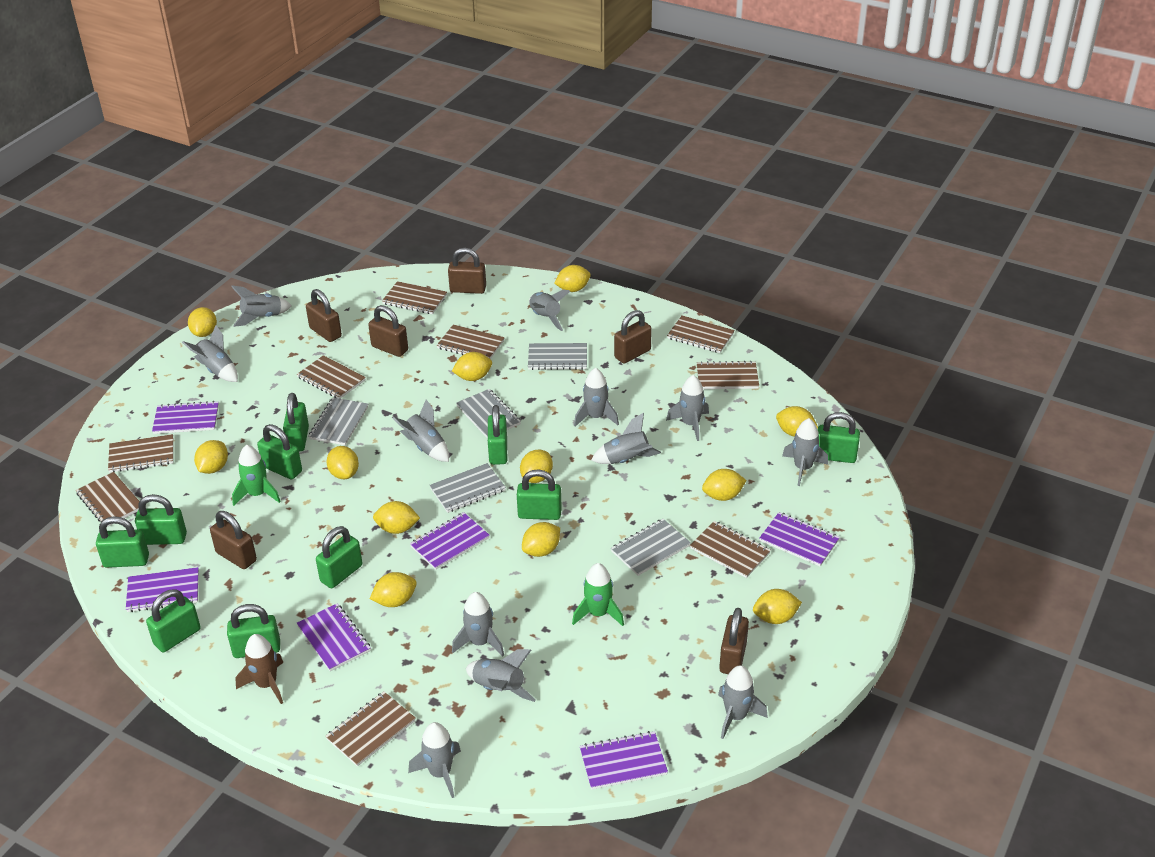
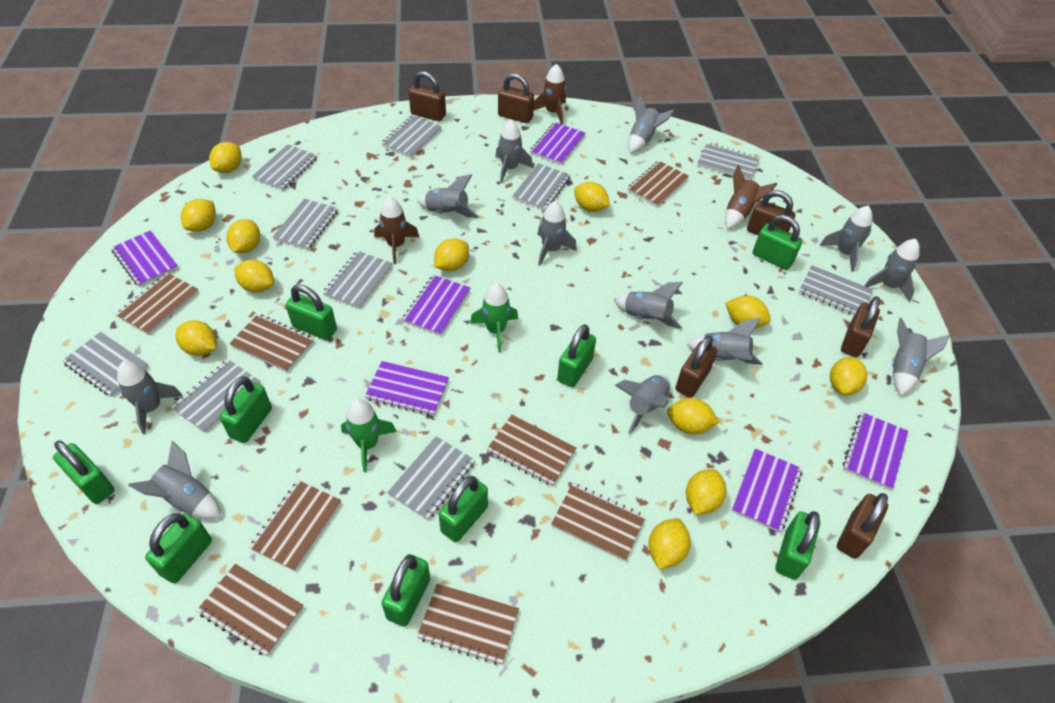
brown notebook: 9 -> 8
brown rocket: 1 -> 3
green padlock: 10 -> 9
grey notebook: 5 -> 10

